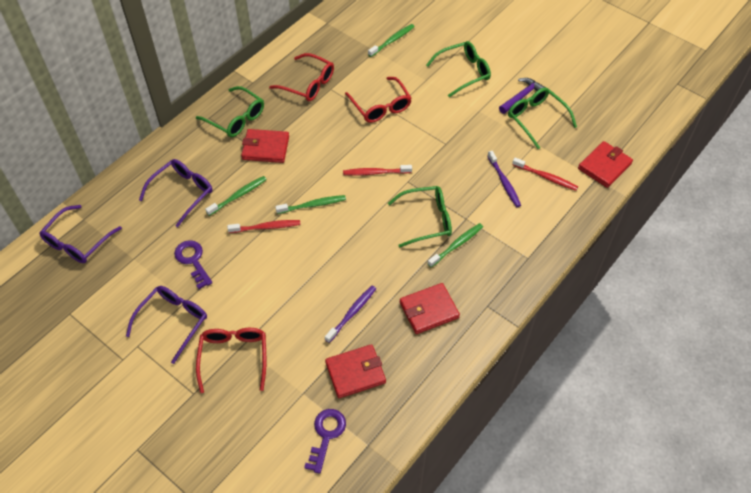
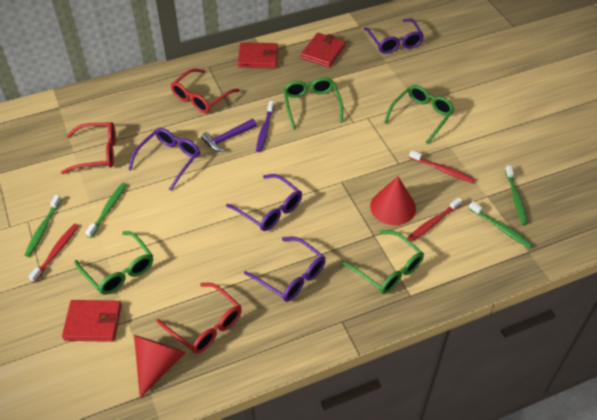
purple glasses: 3 -> 4
purple key: 2 -> 0
purple toothbrush: 2 -> 1
red cone: 0 -> 2
red wallet: 4 -> 3

